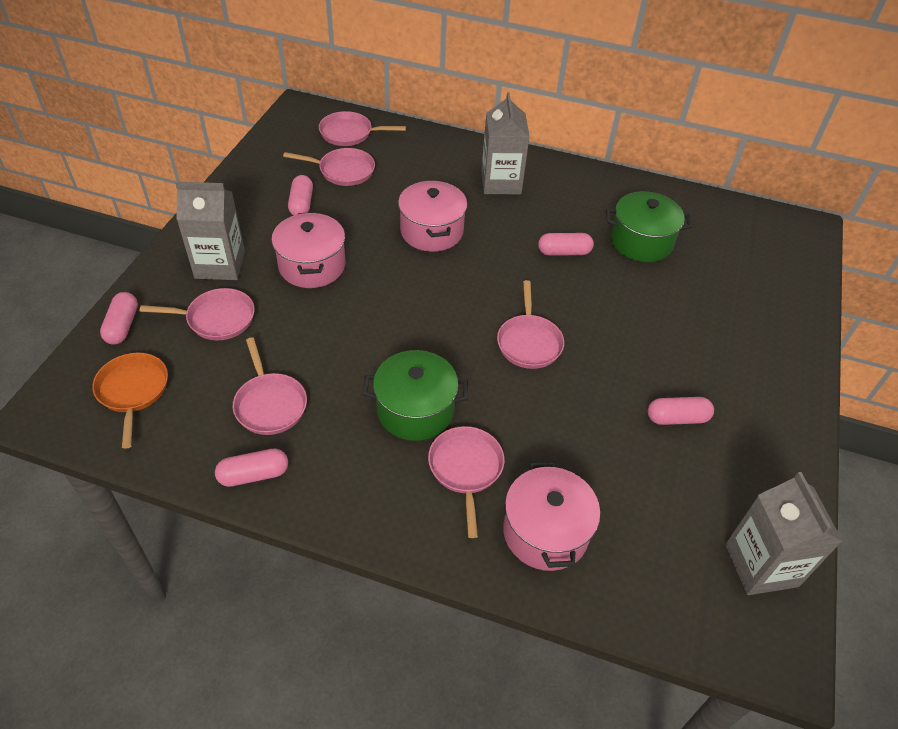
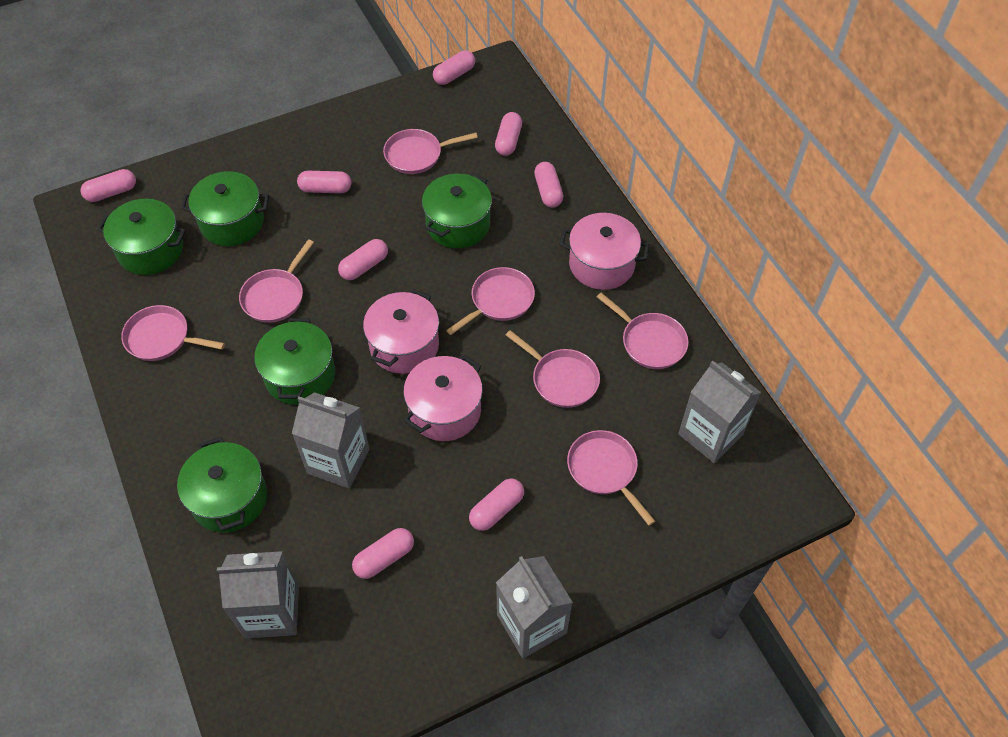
green pot: 2 -> 5
grey carton: 3 -> 4
orange pan: 1 -> 0
pink capsule: 5 -> 8
pink pan: 6 -> 7

